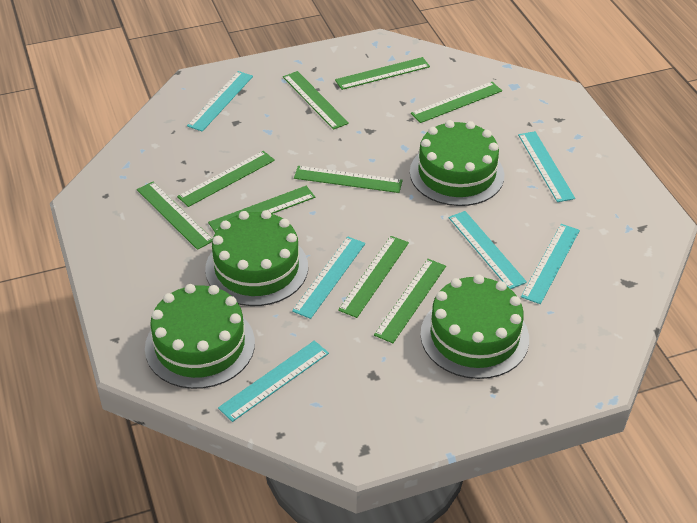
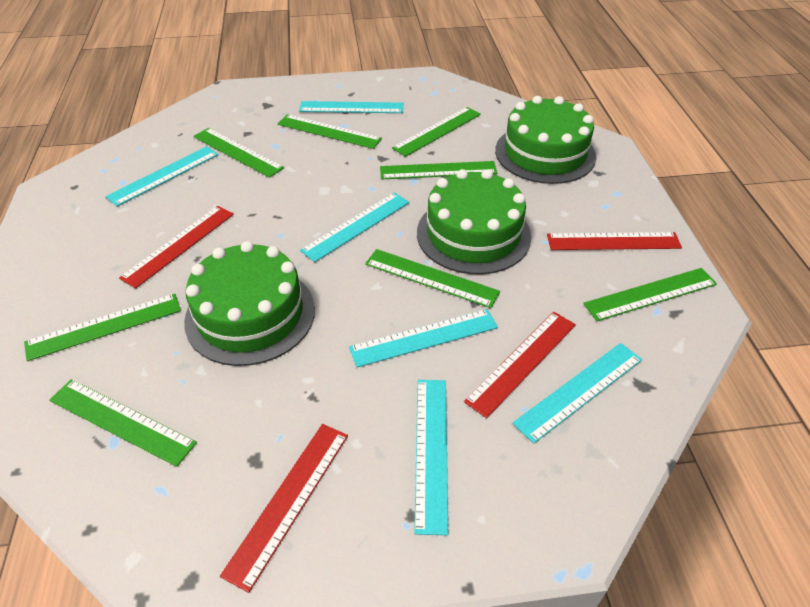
green cake: 4 -> 3
green ruler: 9 -> 8
red ruler: 0 -> 4

